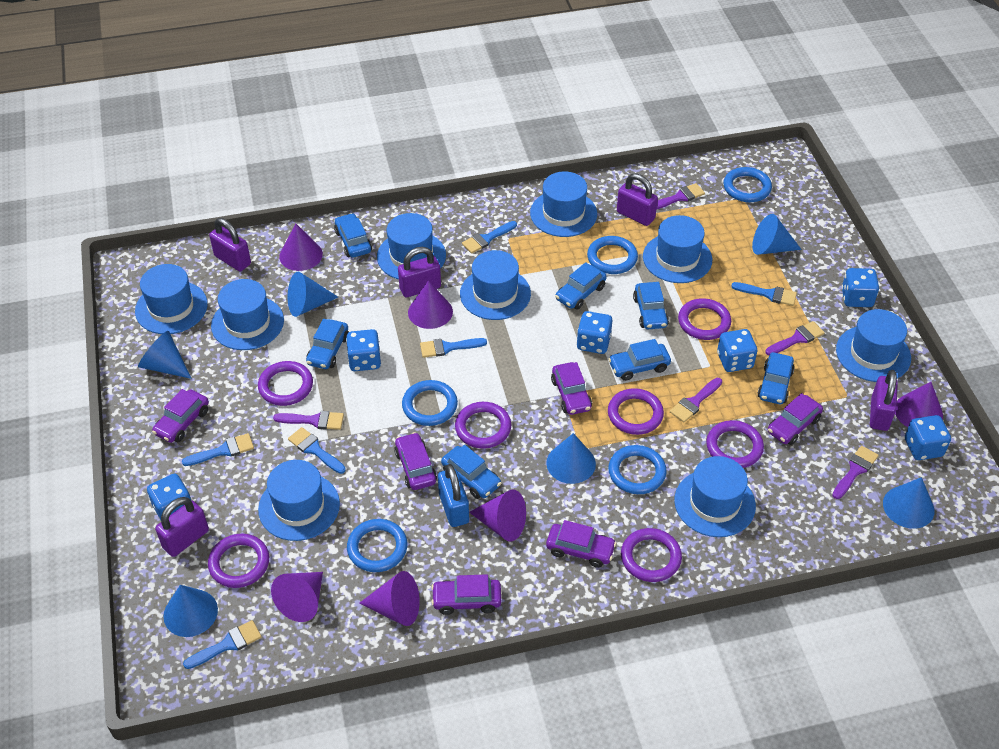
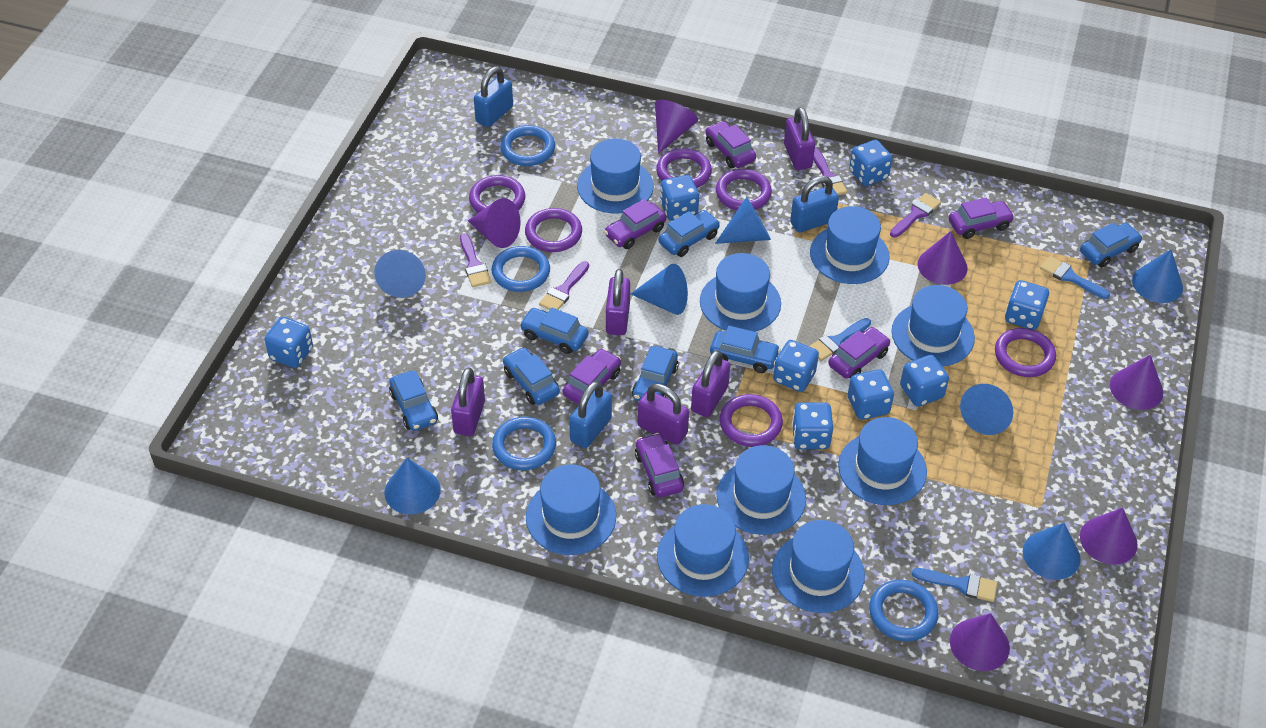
blue brush: 6 -> 3
blue cone: 6 -> 7
blue dice: 6 -> 8
blue padlock: 1 -> 3
blue ring: 5 -> 4
purple brush: 5 -> 4
purple ring: 7 -> 6

